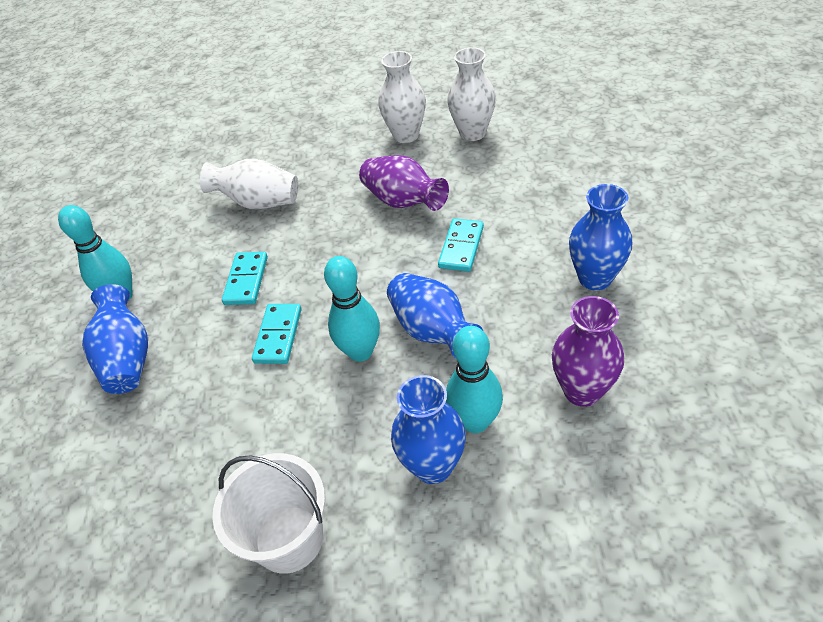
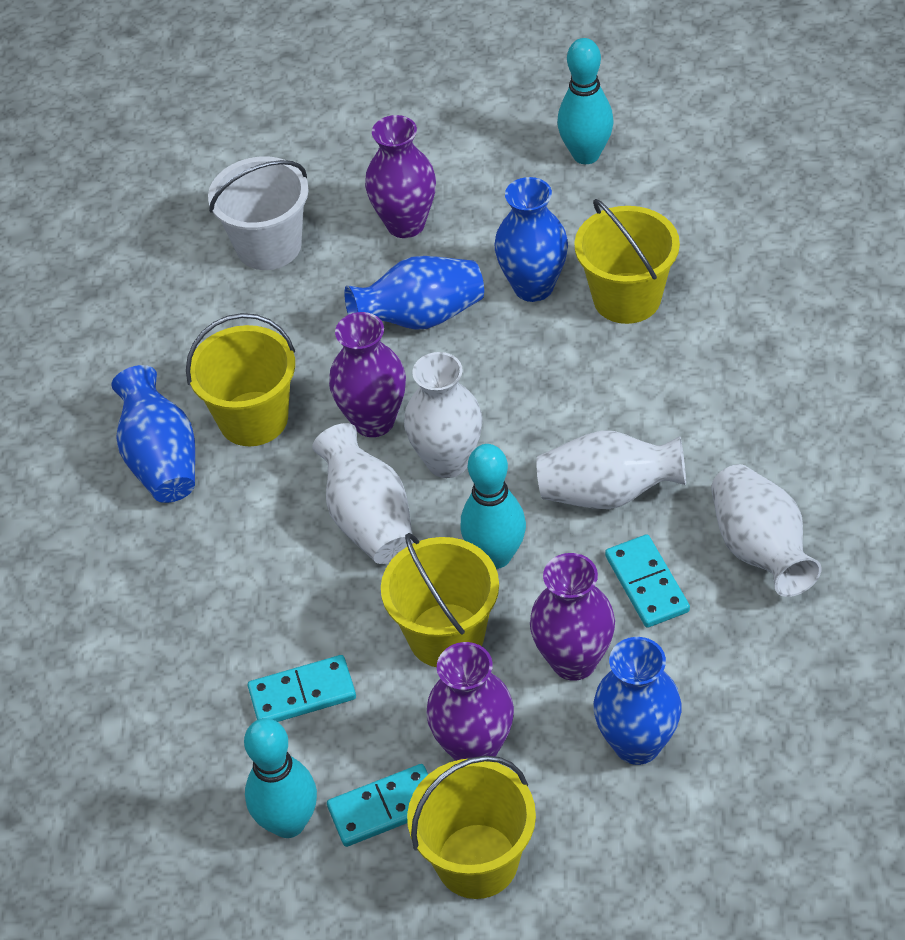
purple vase: 2 -> 4
white vase: 3 -> 4
yellow bucket: 0 -> 4

